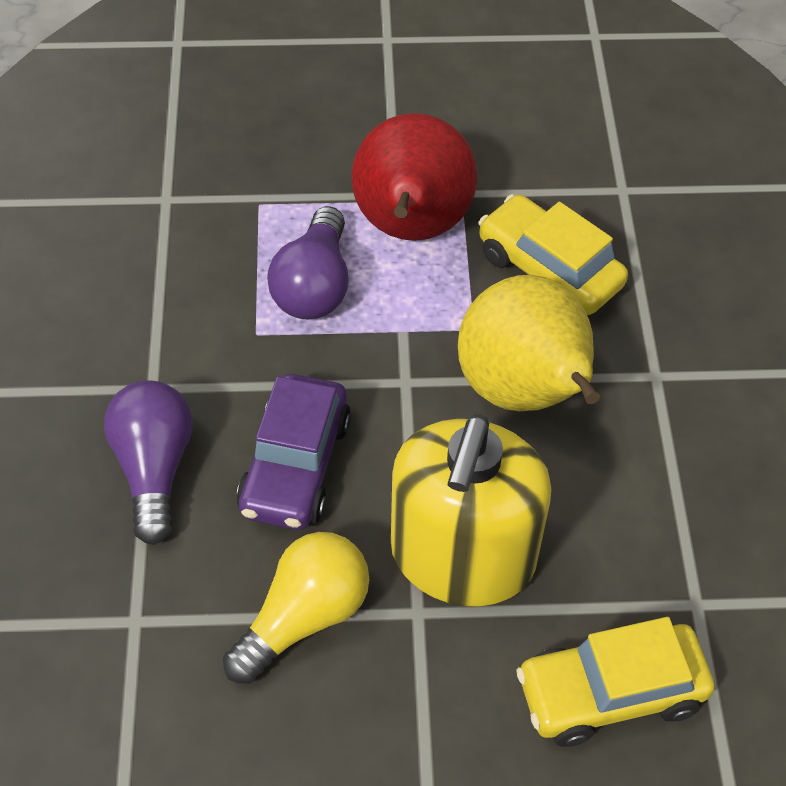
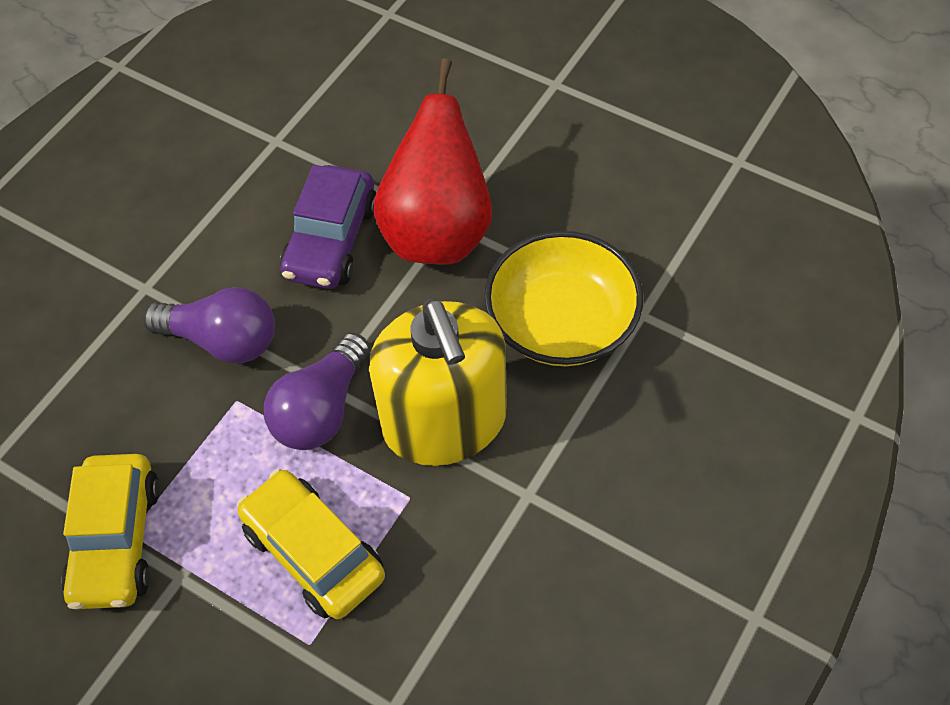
yellow bowl: 0 -> 1
yellow light bulb: 1 -> 0
yellow pear: 1 -> 0

